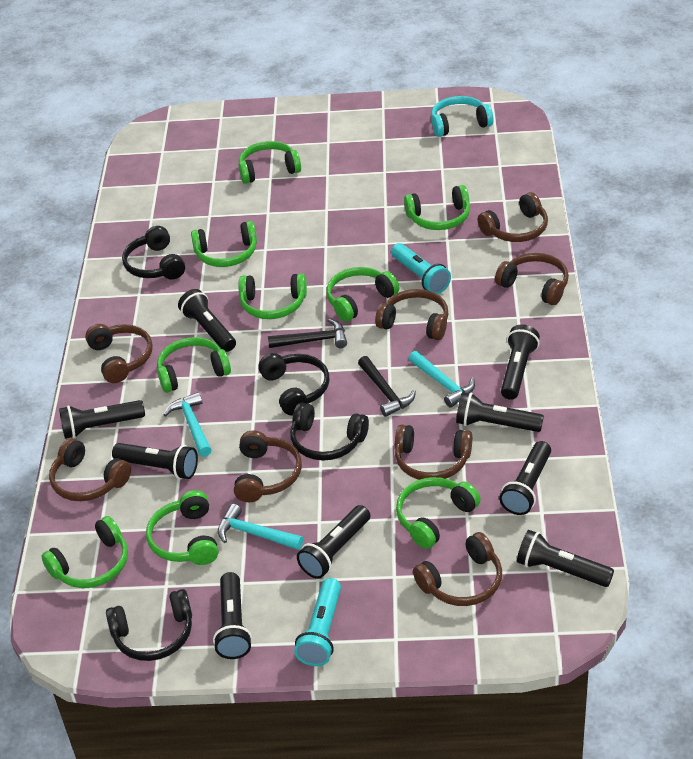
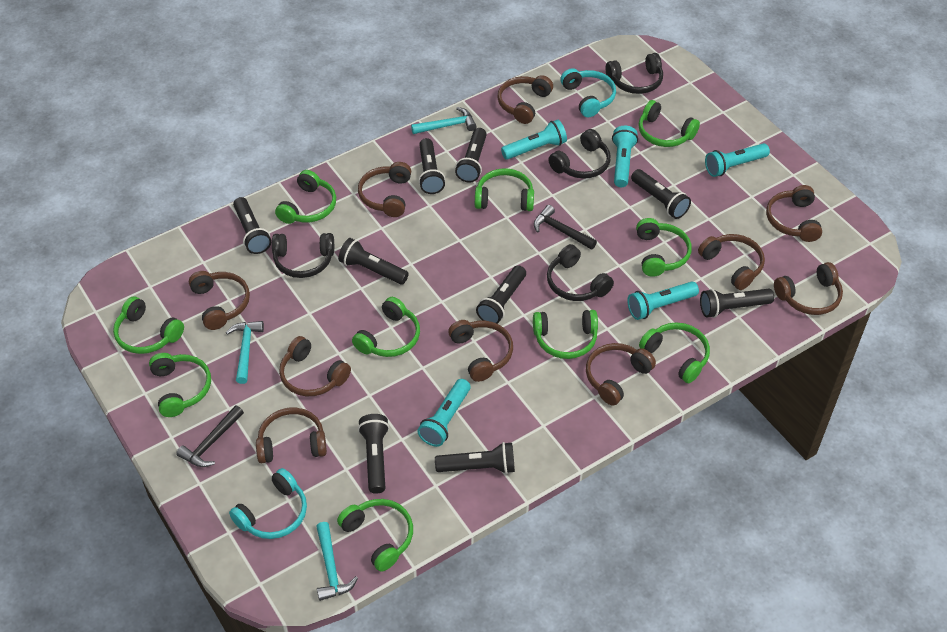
brown headphones: 8 -> 10
green headphones: 9 -> 10
turquoise flashlight: 2 -> 5
turquoise headphones: 1 -> 2

